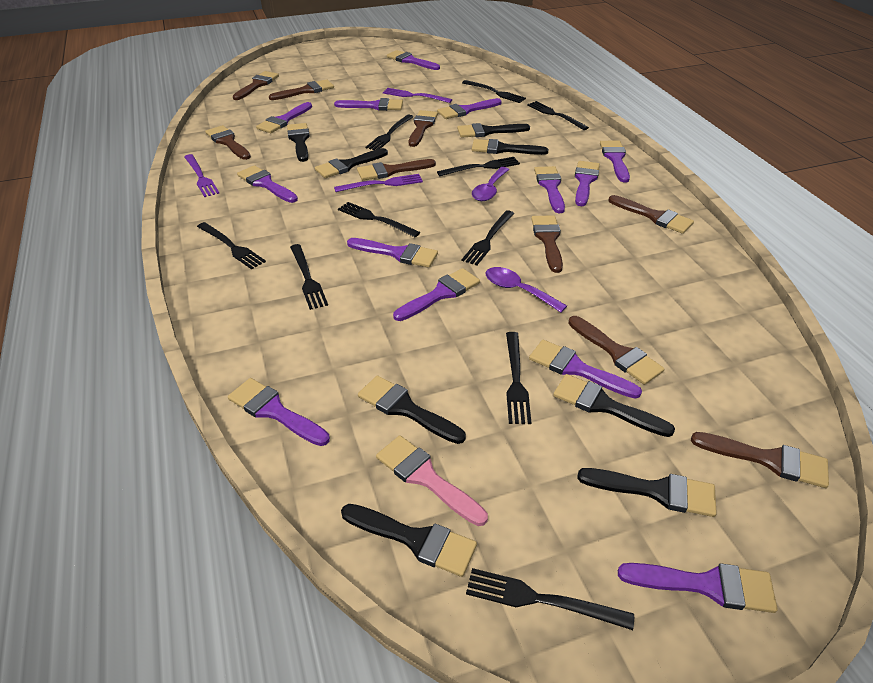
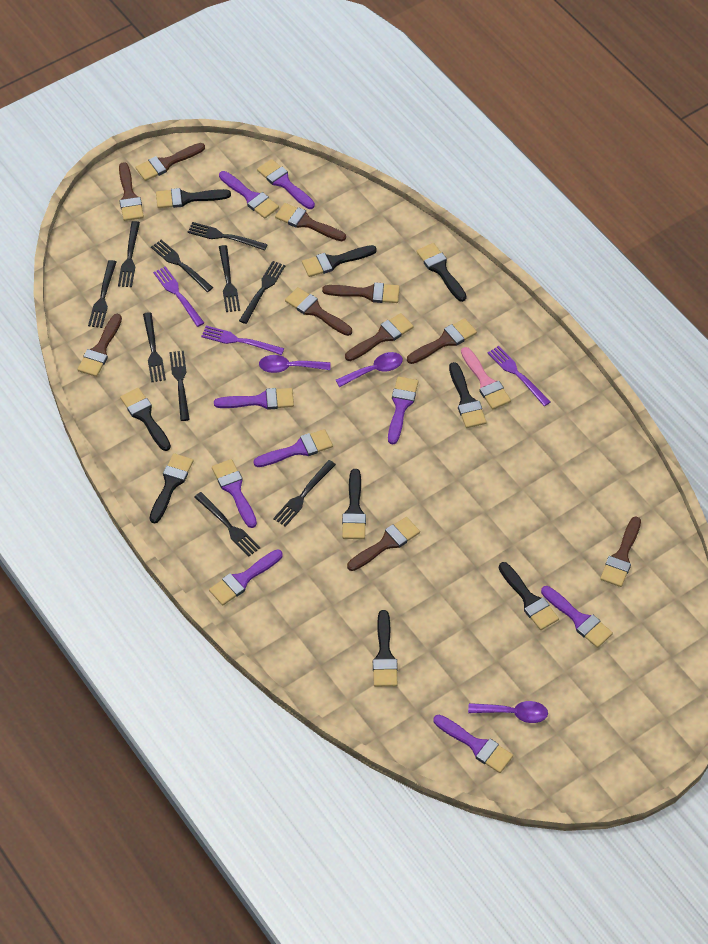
black brush: 8 -> 9
brown brush: 9 -> 10
purple brush: 13 -> 9
purple spoon: 2 -> 3

